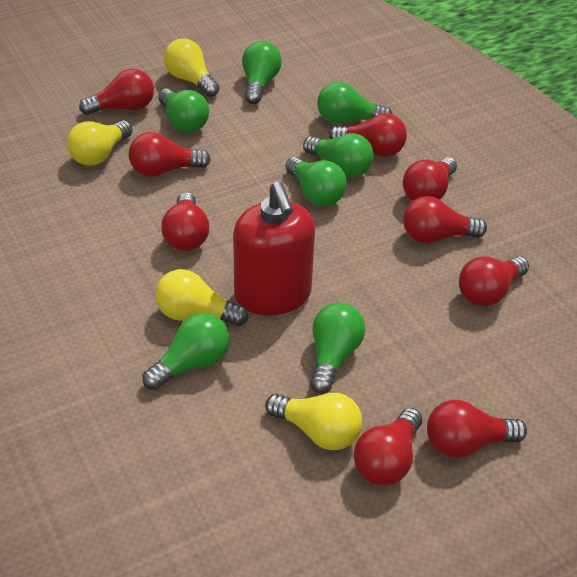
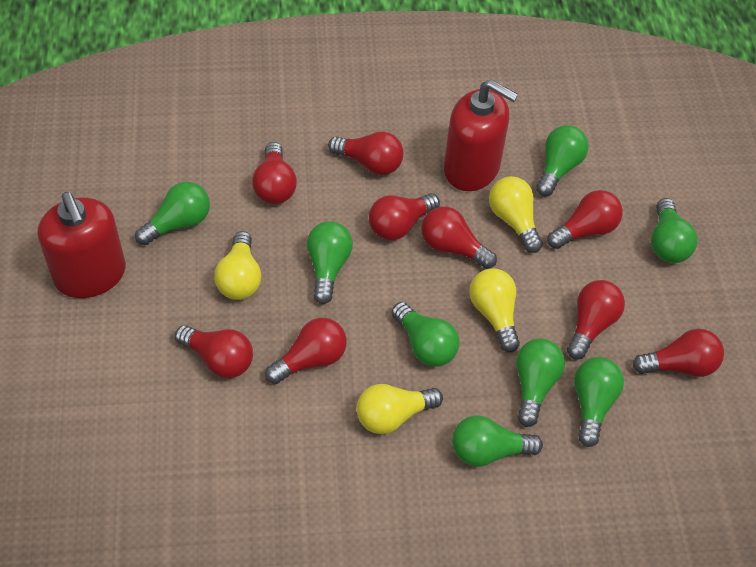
green light bulb: 7 -> 8
red soap dispenser: 1 -> 2

